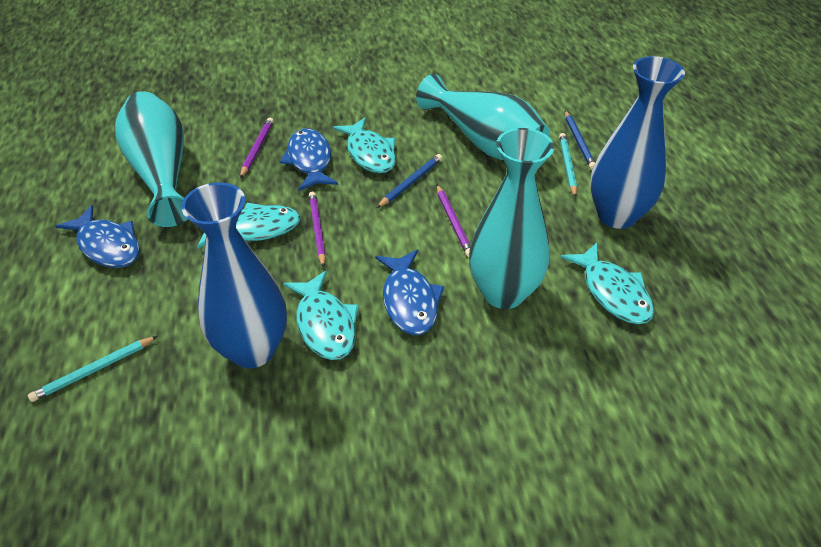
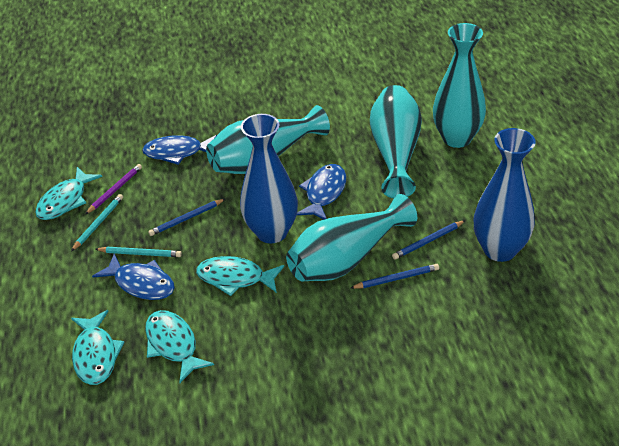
blue pencil: 2 -> 3
purple pencil: 3 -> 1
turquoise vase: 3 -> 4

